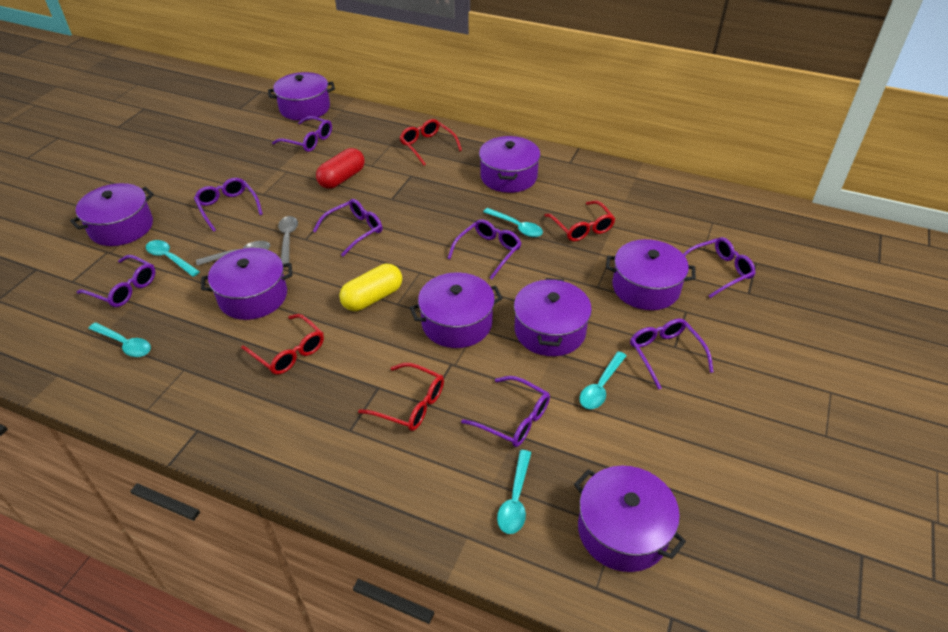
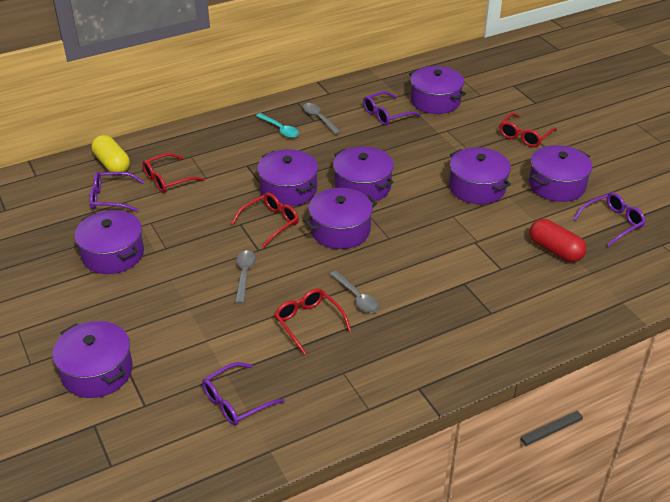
grey spoon: 2 -> 3
purple glasses: 8 -> 4
turquoise spoon: 5 -> 1

